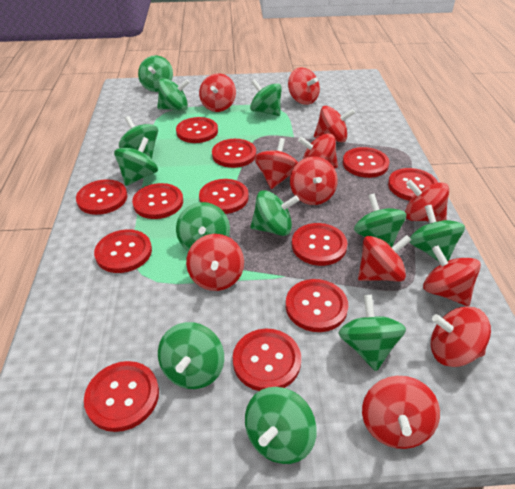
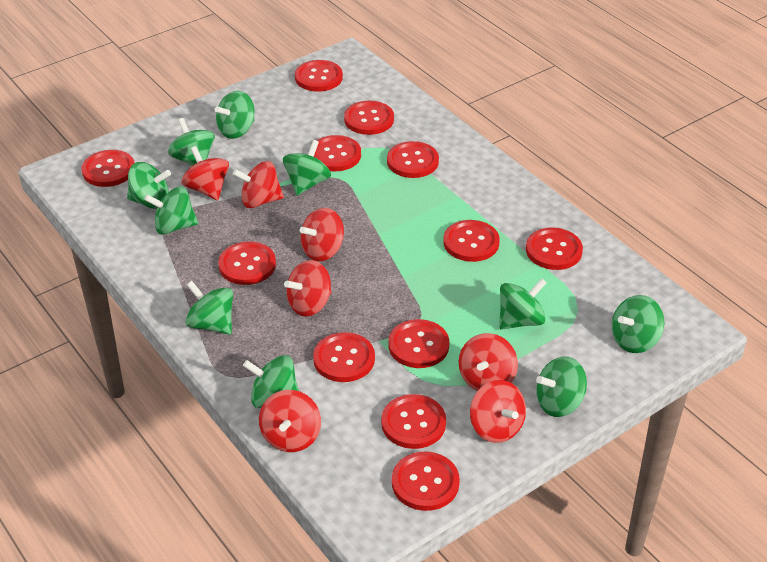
green spinning top: 12 -> 10
red spinning top: 12 -> 7

